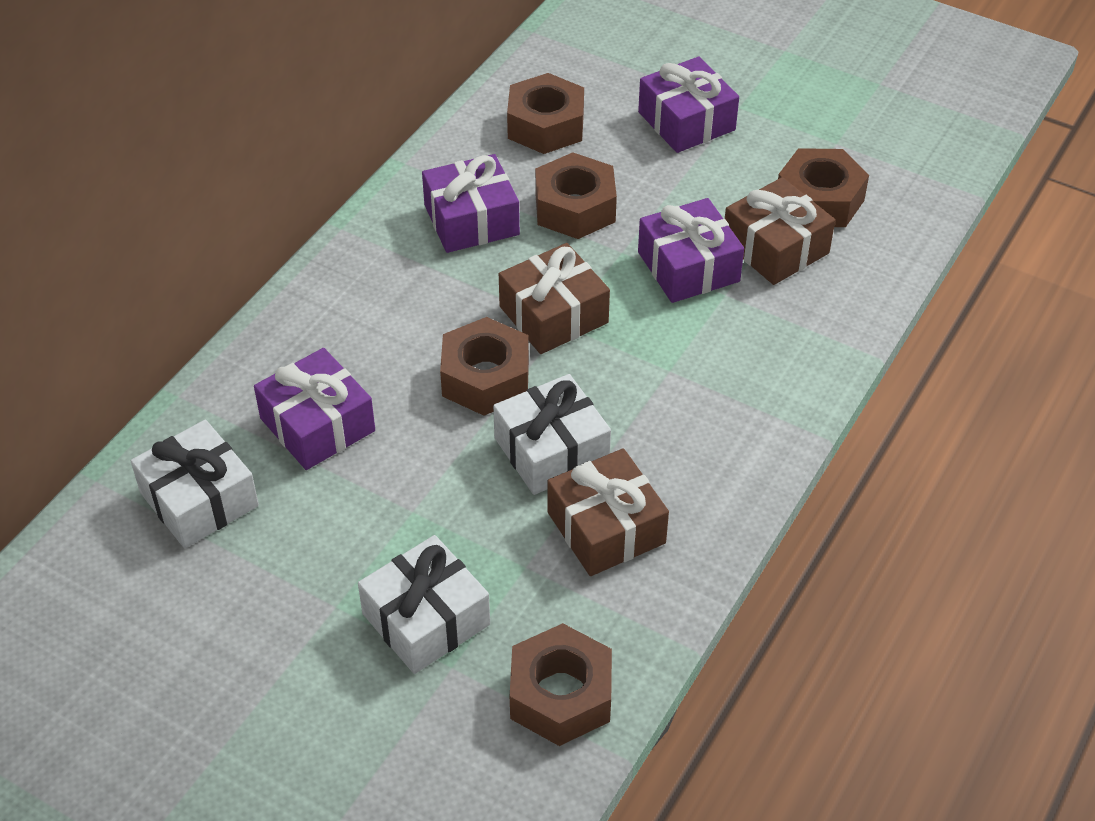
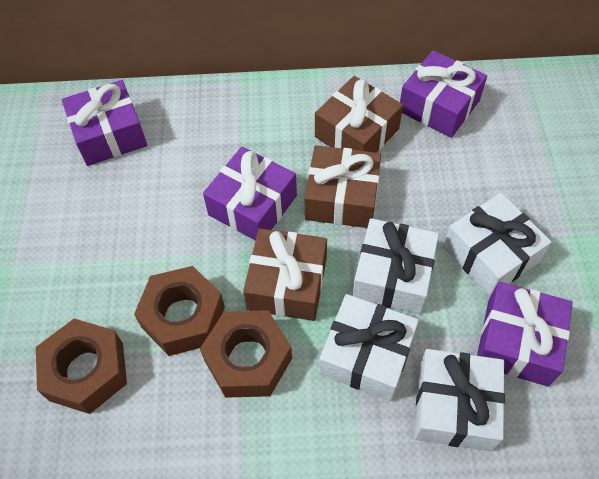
brown nut: 5 -> 3
white gift: 3 -> 4

